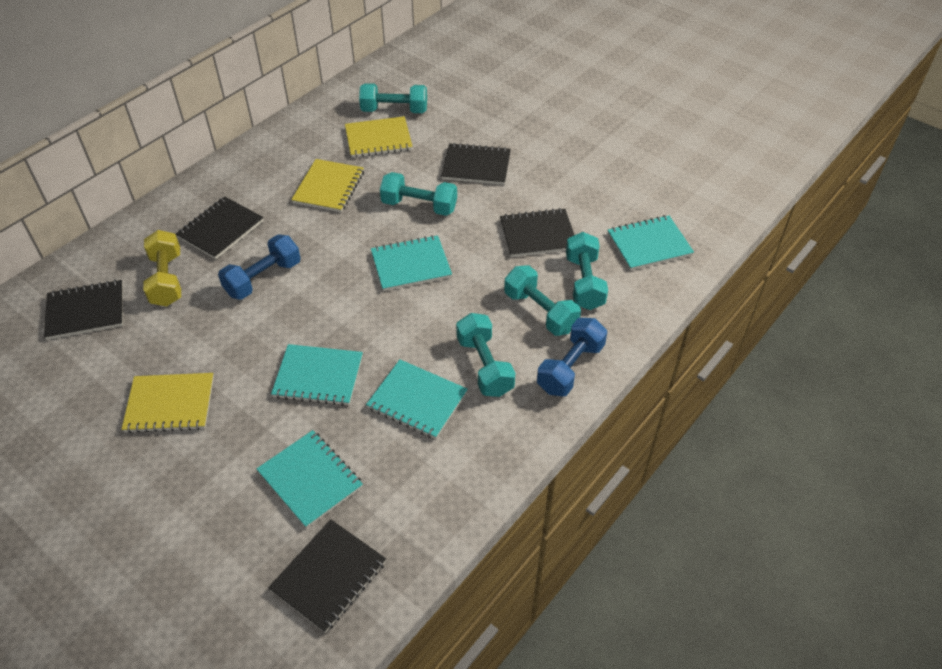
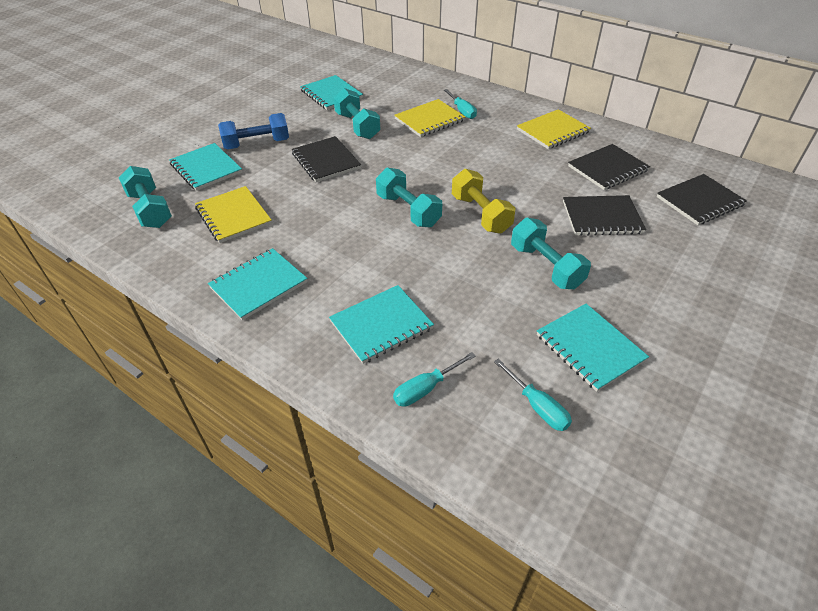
black notebook: 5 -> 4
blue dumbbell: 2 -> 1
turquoise dumbbell: 5 -> 4
turquoise screwdriver: 0 -> 3

